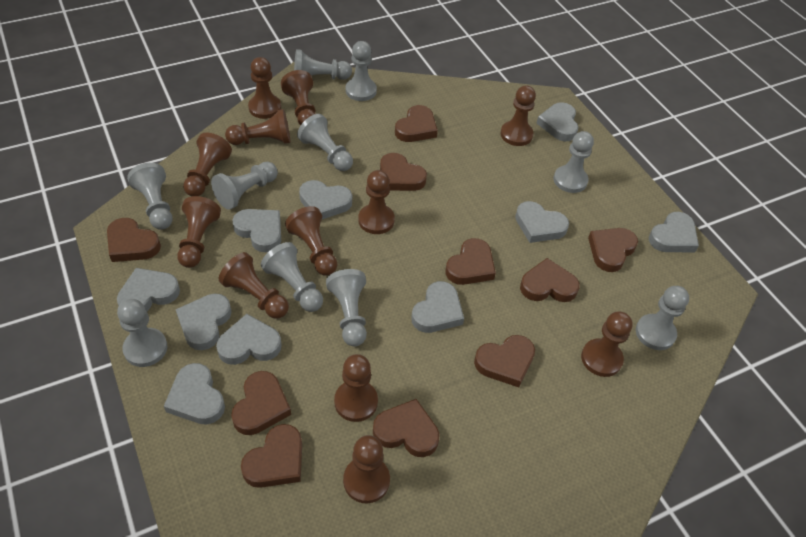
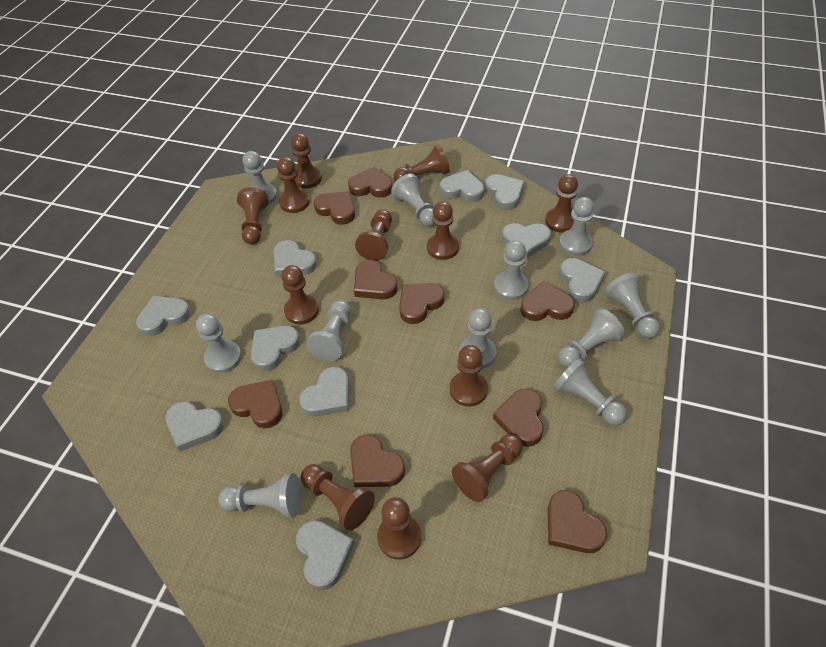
brown heart: 10 -> 9
grey pawn: 10 -> 11

